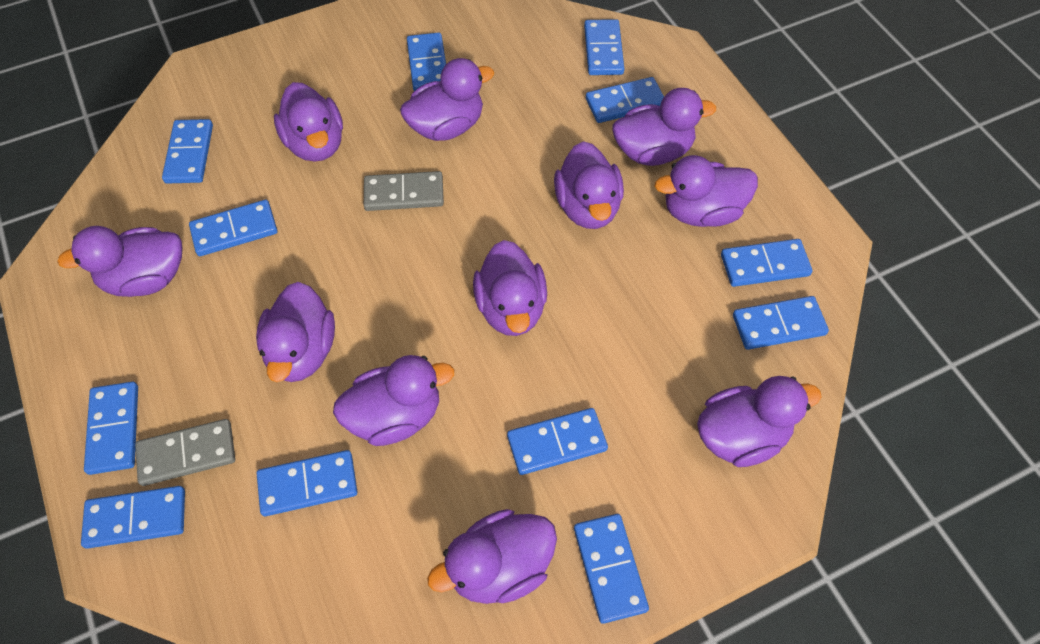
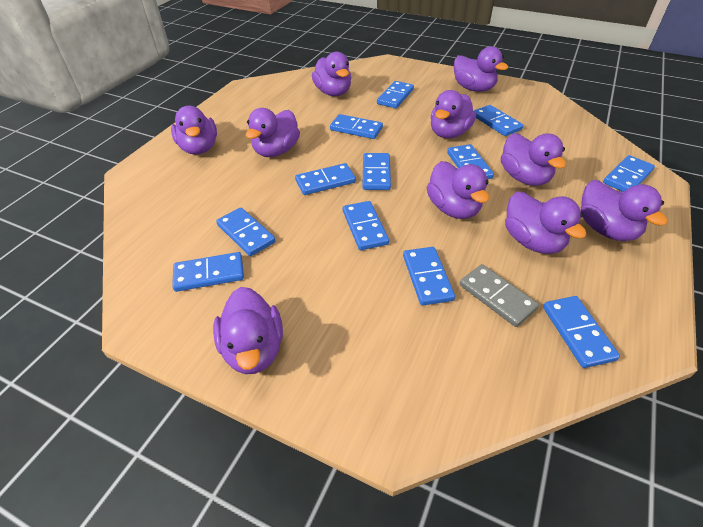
grey domino: 2 -> 1
purple duck: 11 -> 10

